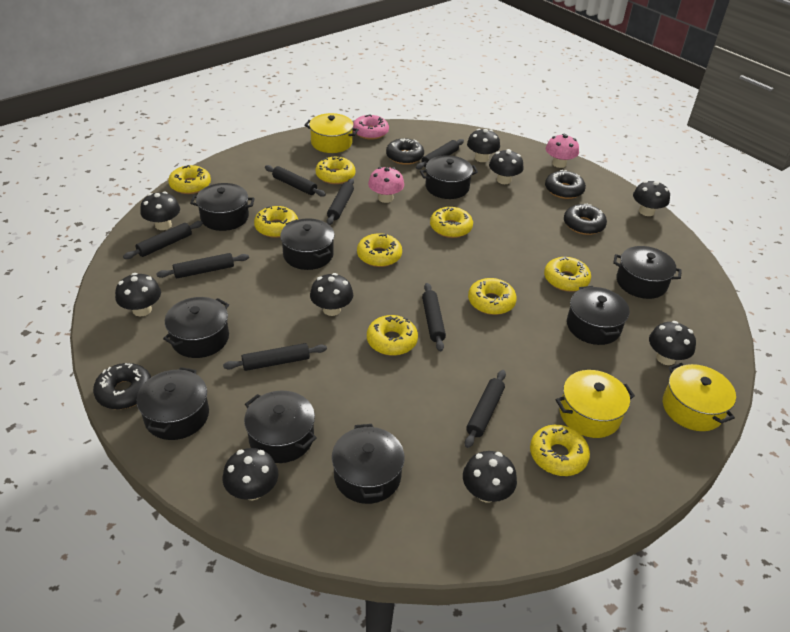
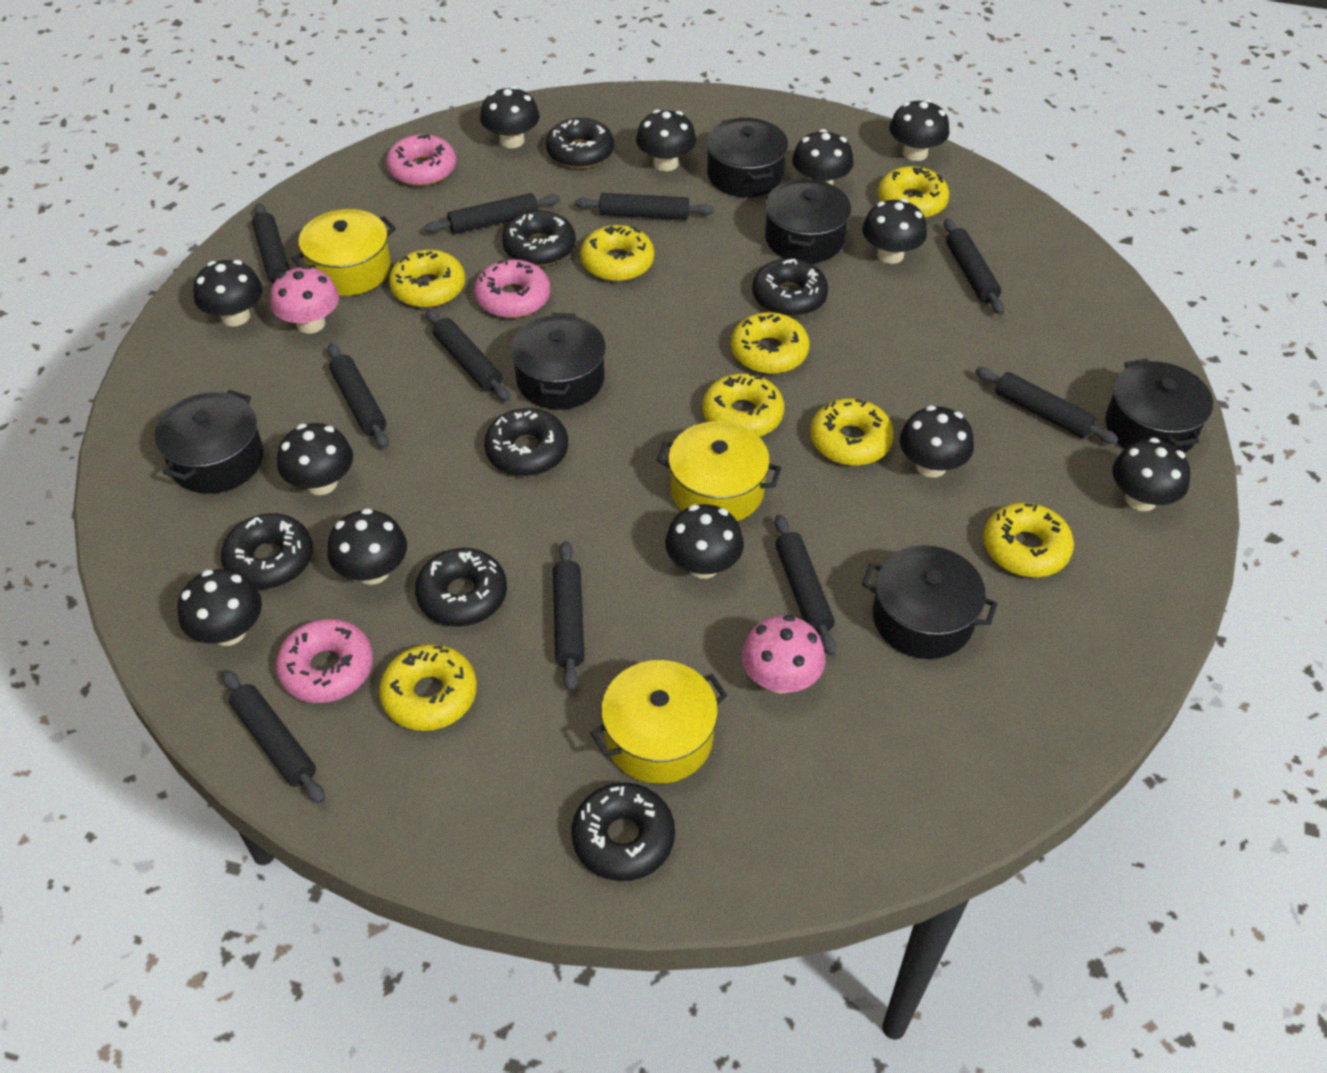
black donut: 4 -> 7
black mushroom: 9 -> 12
black pot: 9 -> 6
black rolling pin: 8 -> 10
pink donut: 1 -> 3
yellow donut: 9 -> 8

